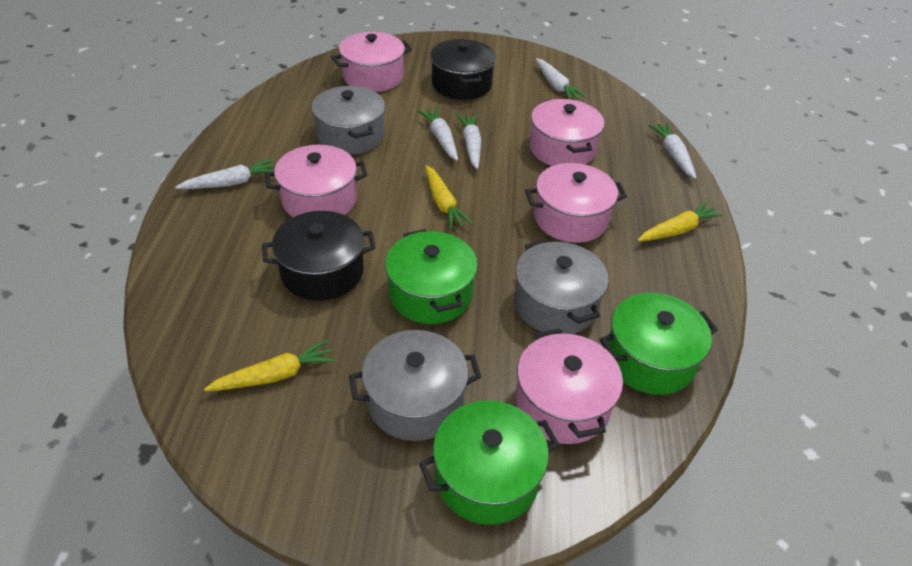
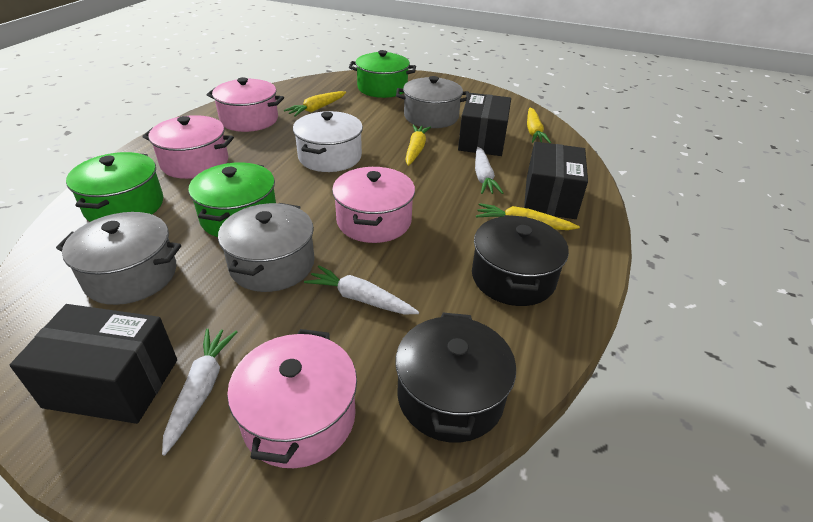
black box: 0 -> 3
pink pot: 5 -> 4
white carrot: 5 -> 3
white pot: 0 -> 1
yellow carrot: 3 -> 4

